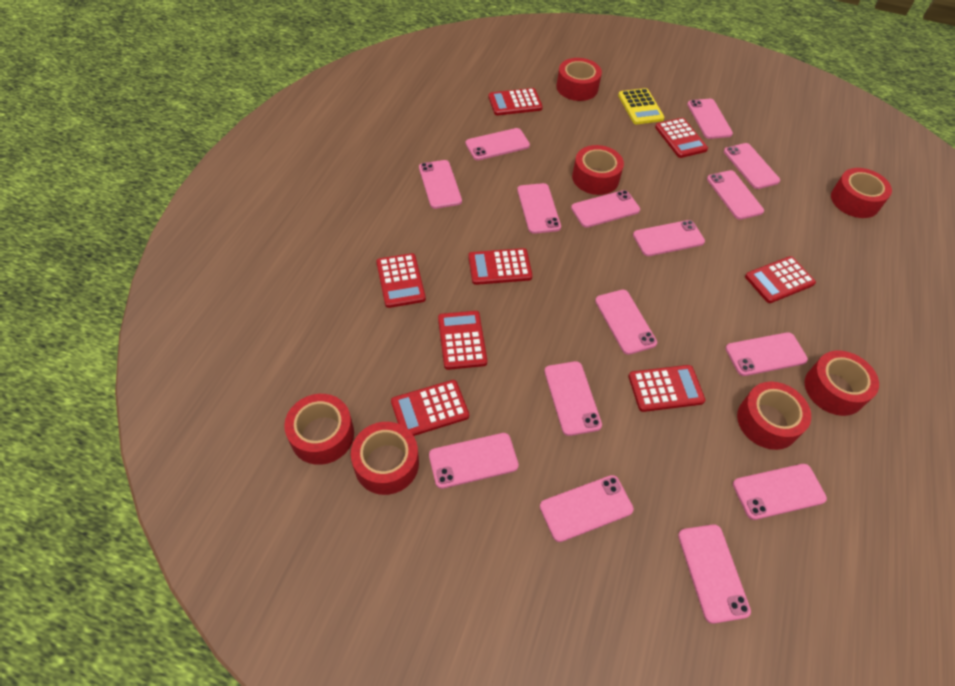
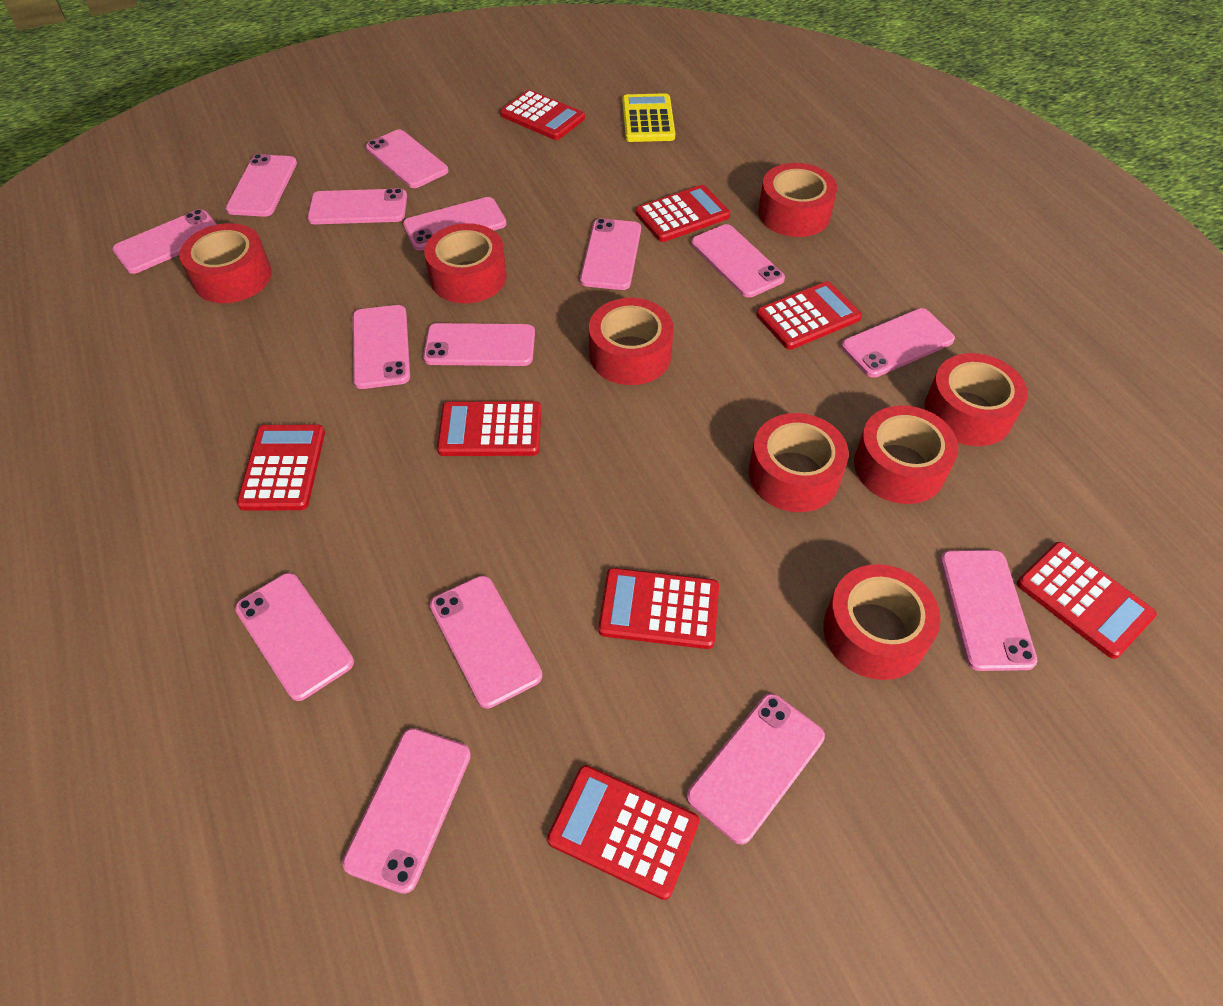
red tape: 7 -> 8

